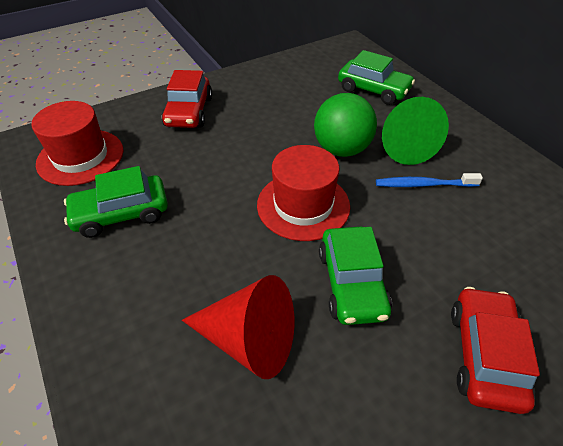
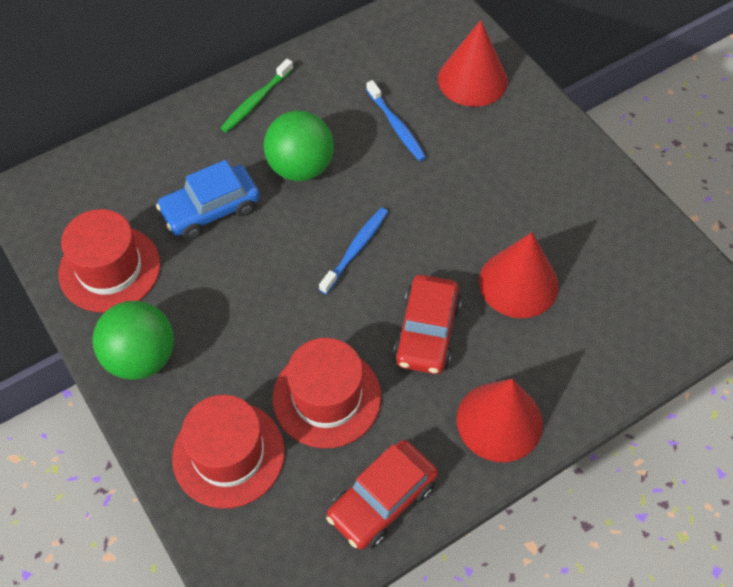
blue car: 0 -> 1
blue toothbrush: 1 -> 2
green ball: 1 -> 2
green car: 3 -> 0
green cone: 1 -> 0
green toothbrush: 0 -> 1
red cone: 1 -> 3
red hat: 2 -> 3

